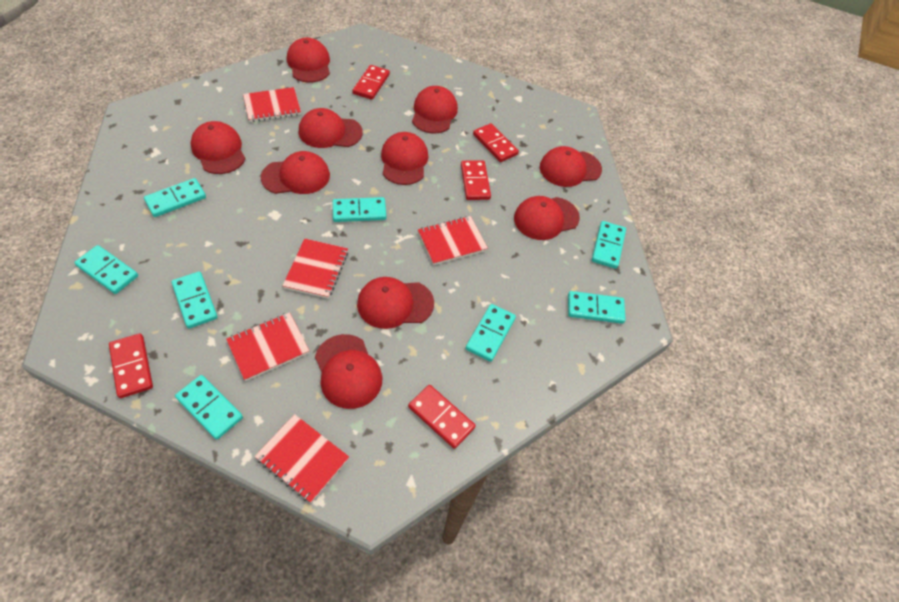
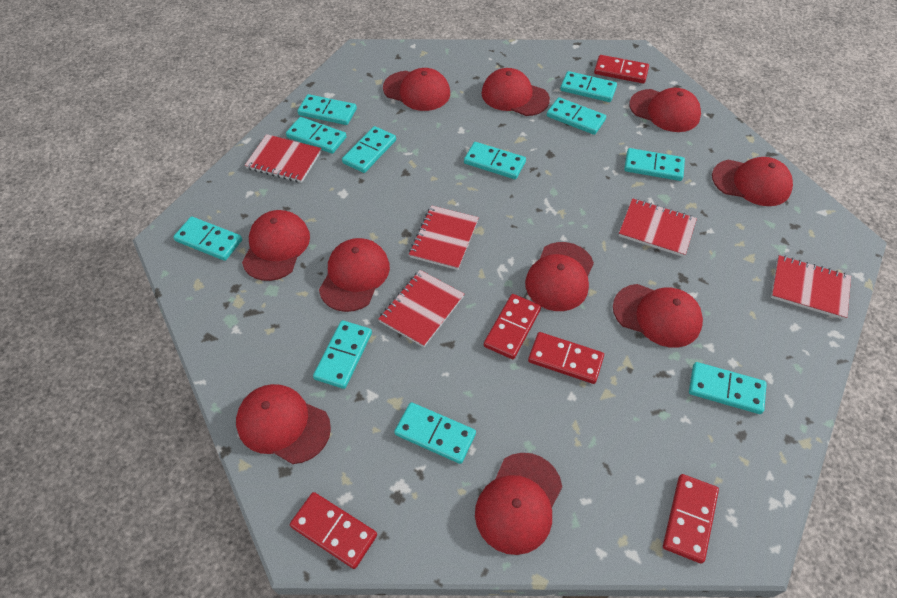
turquoise domino: 8 -> 11

